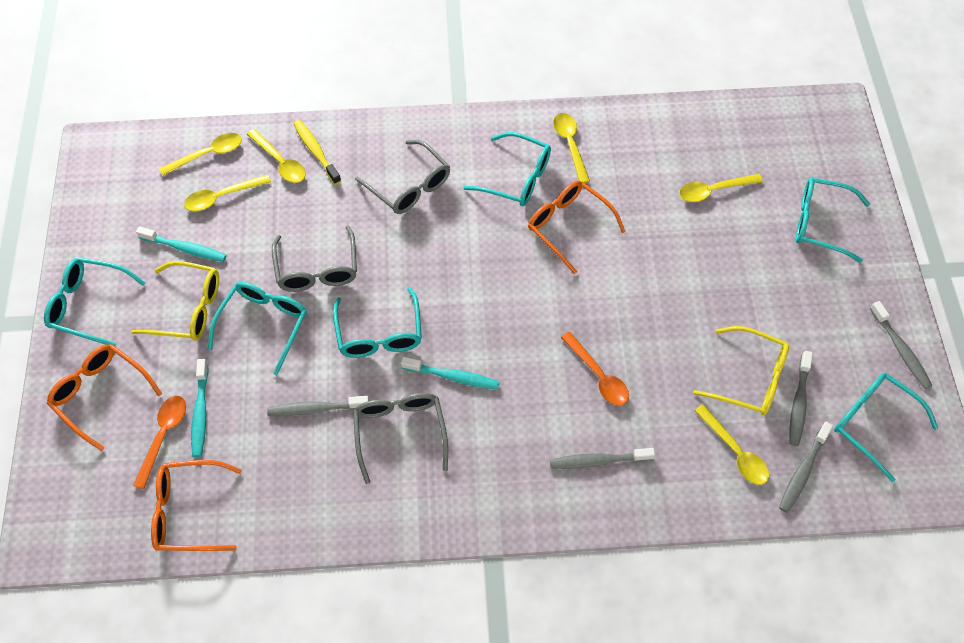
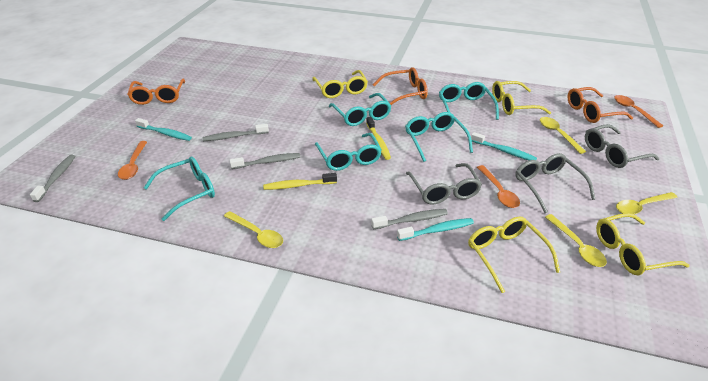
grey toothbrush: 5 -> 4
orange spoon: 2 -> 3
turquoise glasses: 6 -> 5
yellow glasses: 2 -> 4
yellow spoon: 6 -> 4
yellow toothbrush: 1 -> 2

